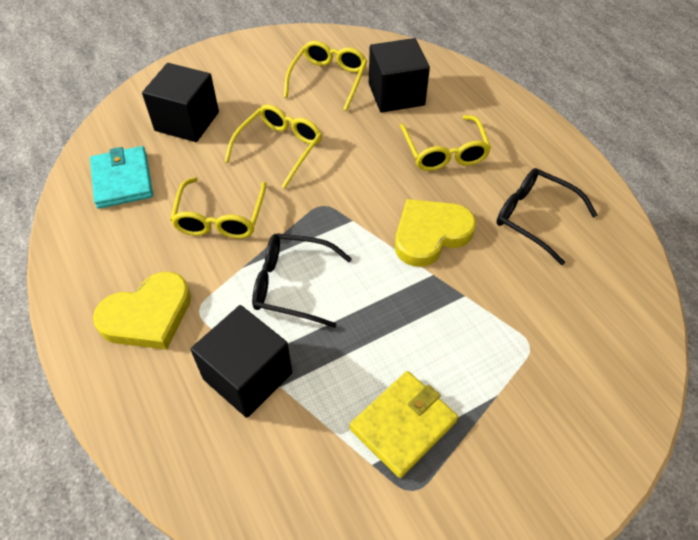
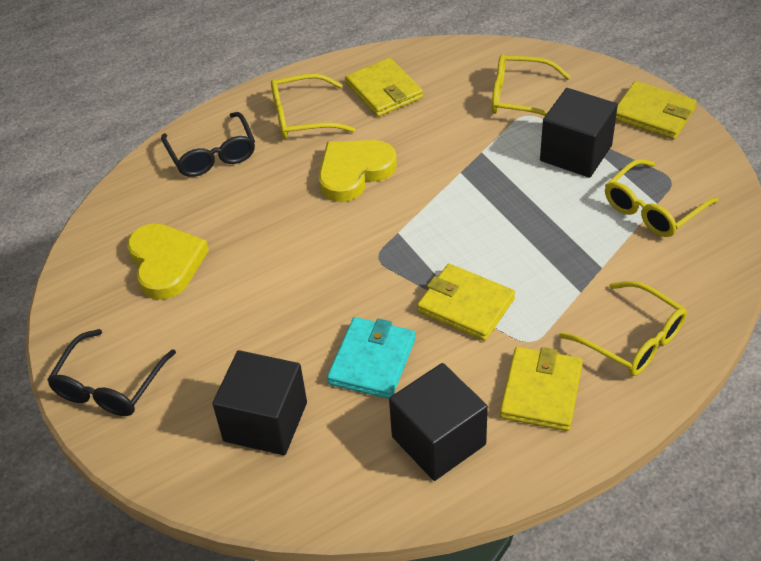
yellow wallet: 1 -> 4

